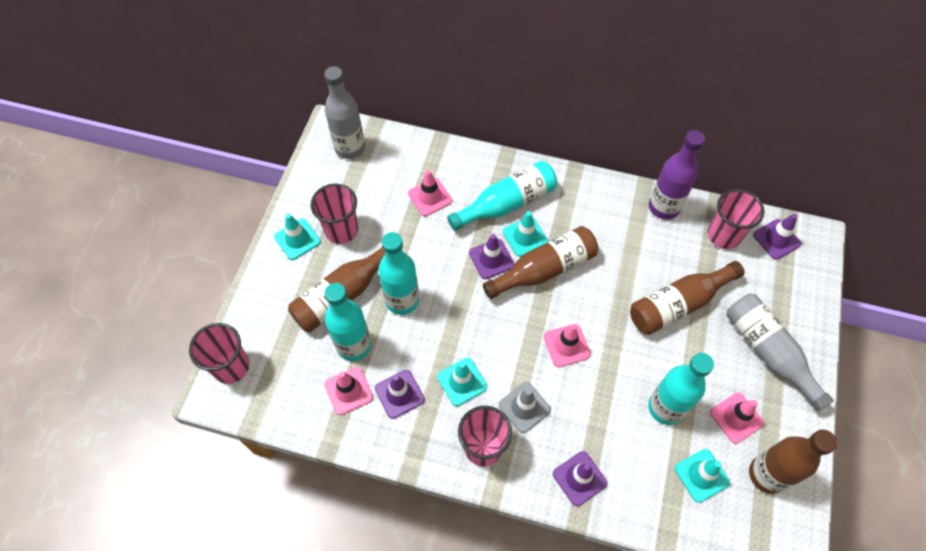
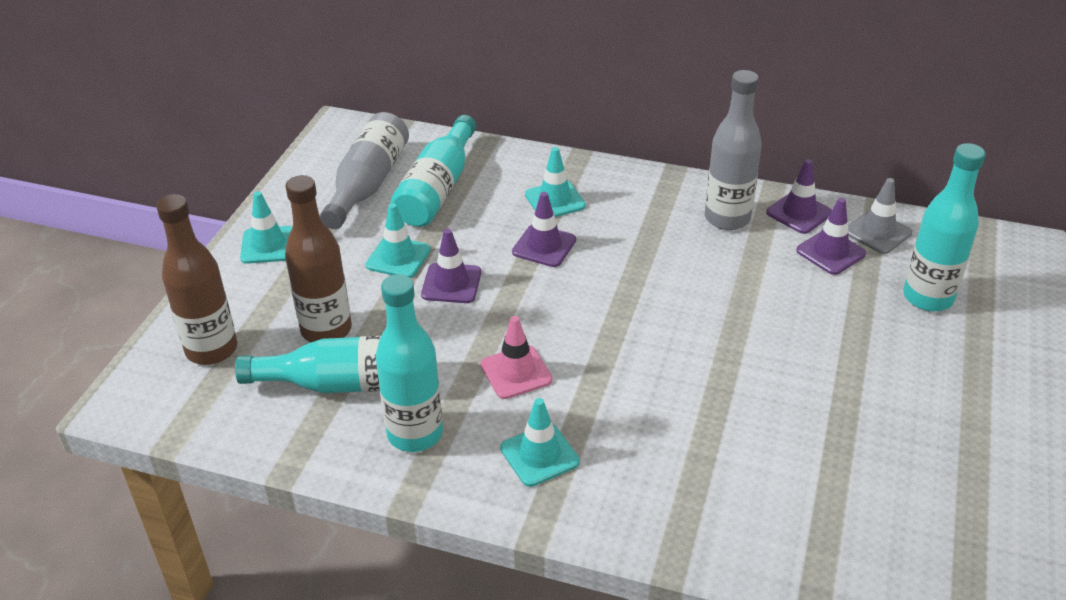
brown bottle: 4 -> 2
pink cup: 4 -> 0
pink traffic cone: 4 -> 1
purple bottle: 1 -> 0

